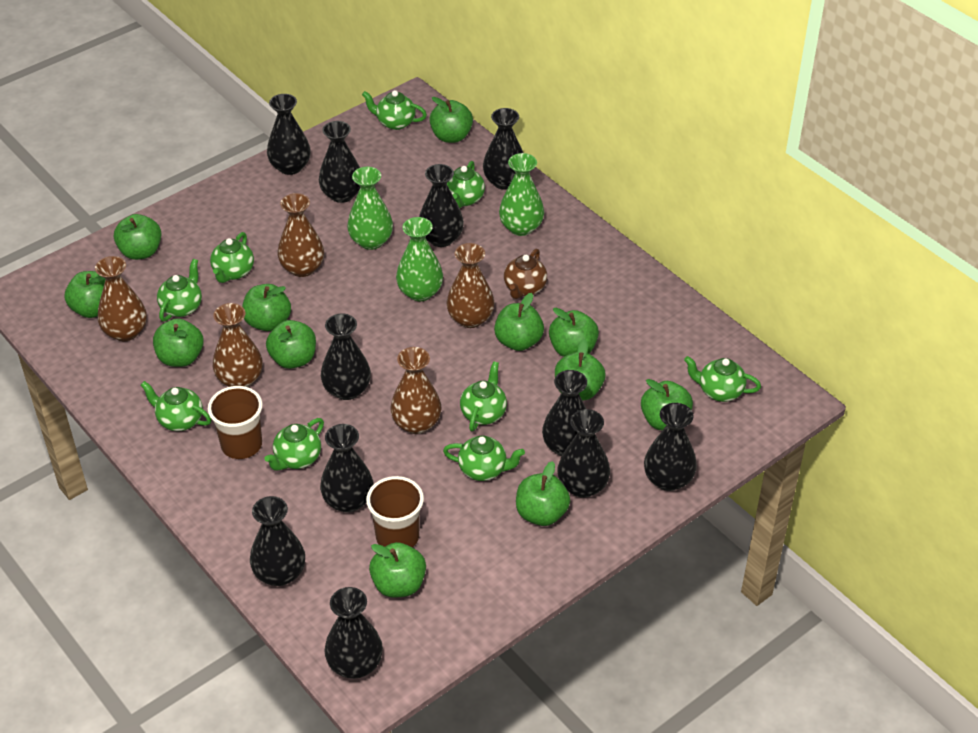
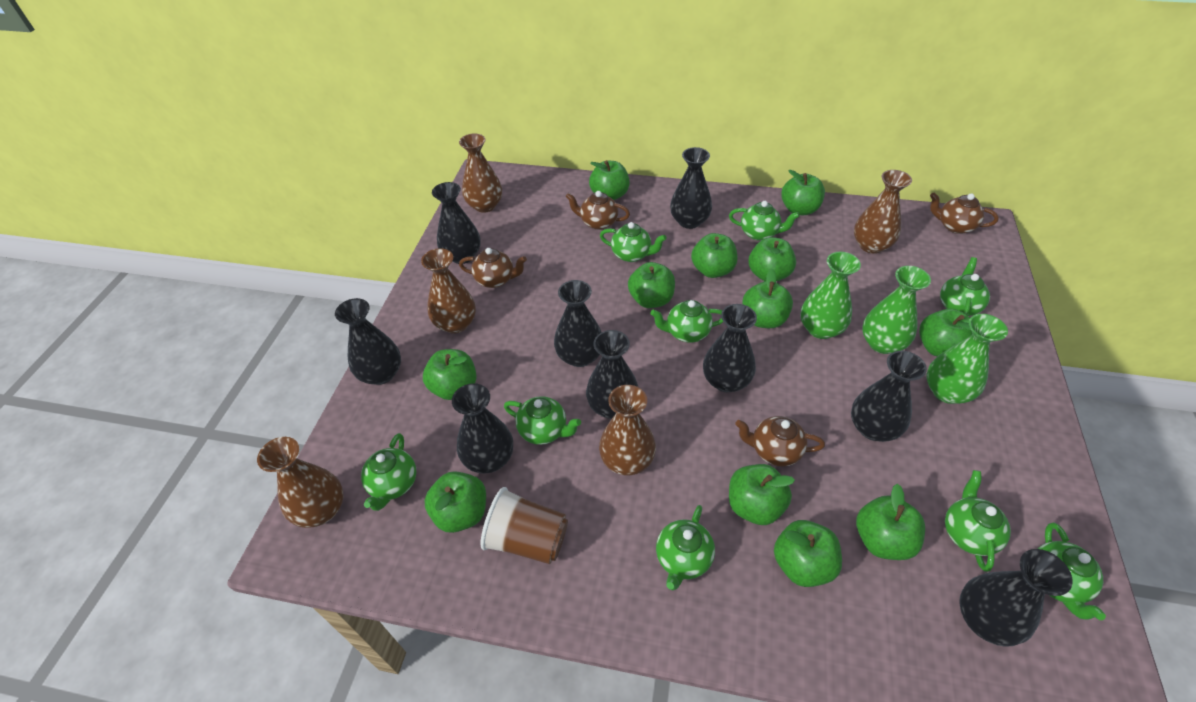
black vase: 11 -> 9
brown cup: 2 -> 1
brown teapot: 1 -> 4

